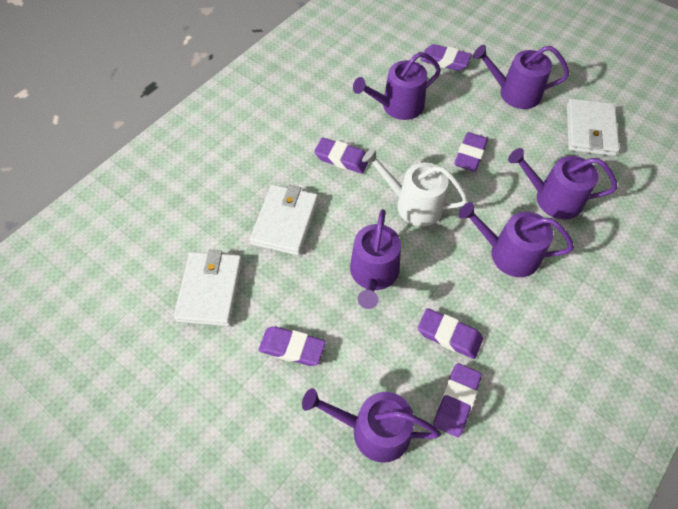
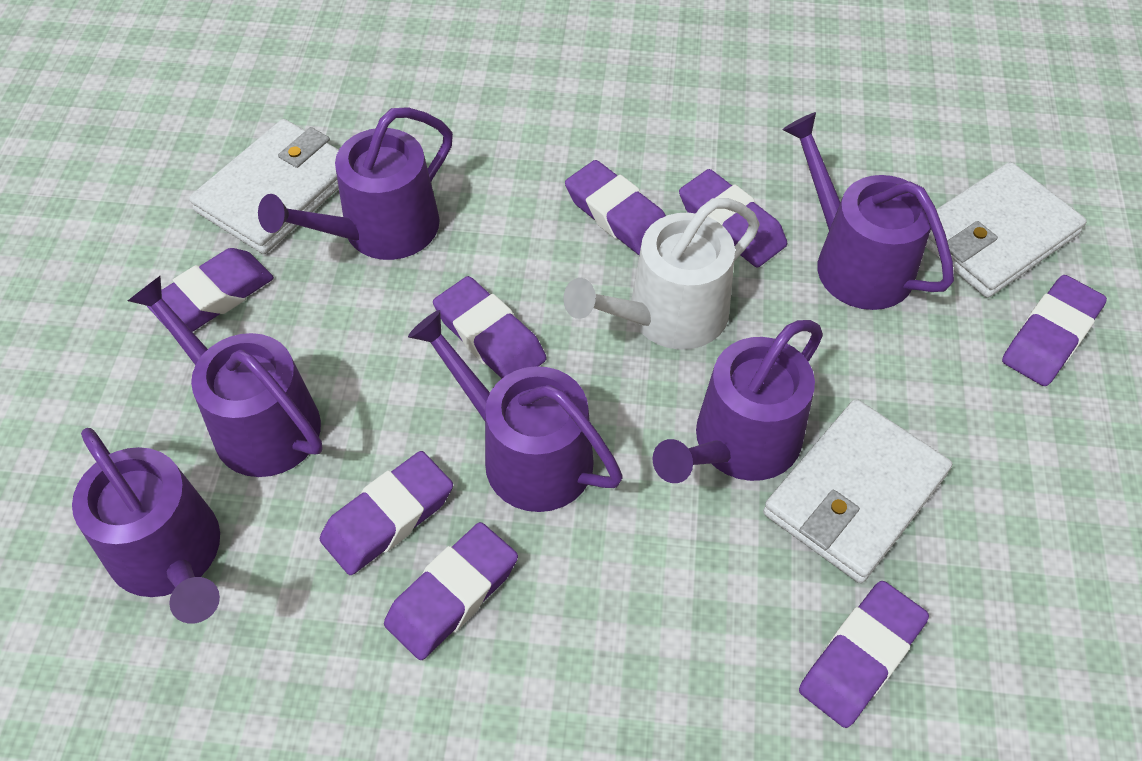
purple eraser: 6 -> 8

